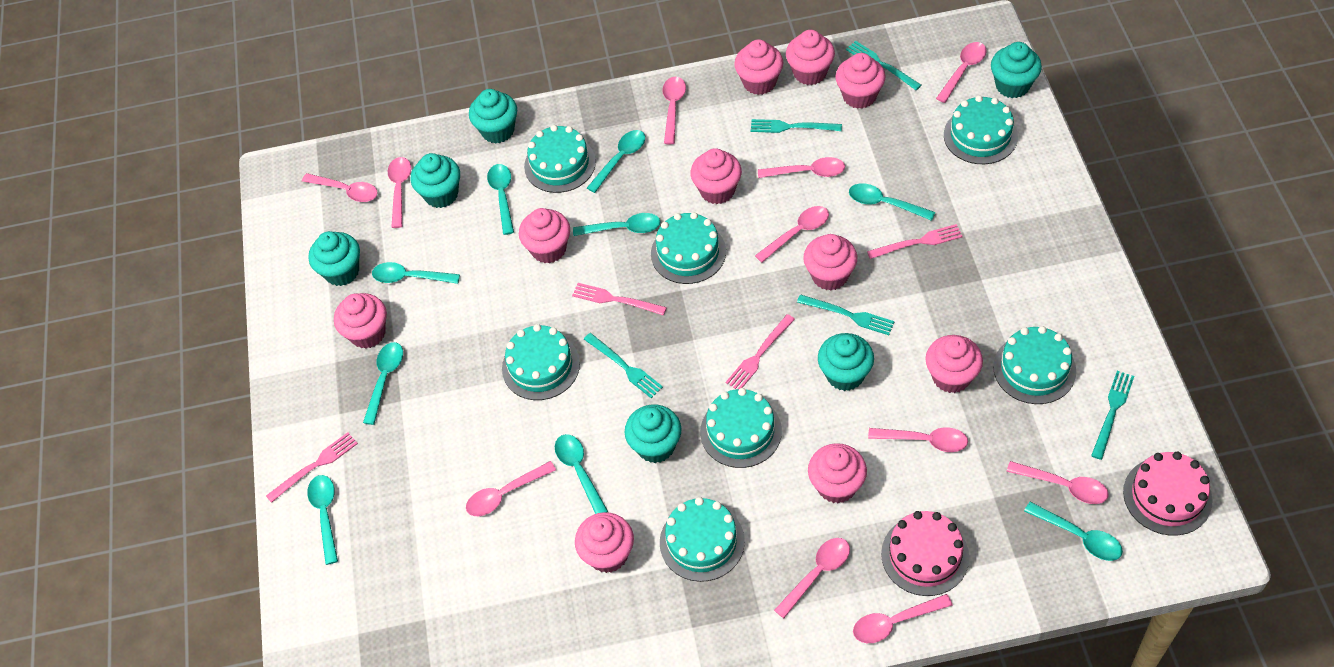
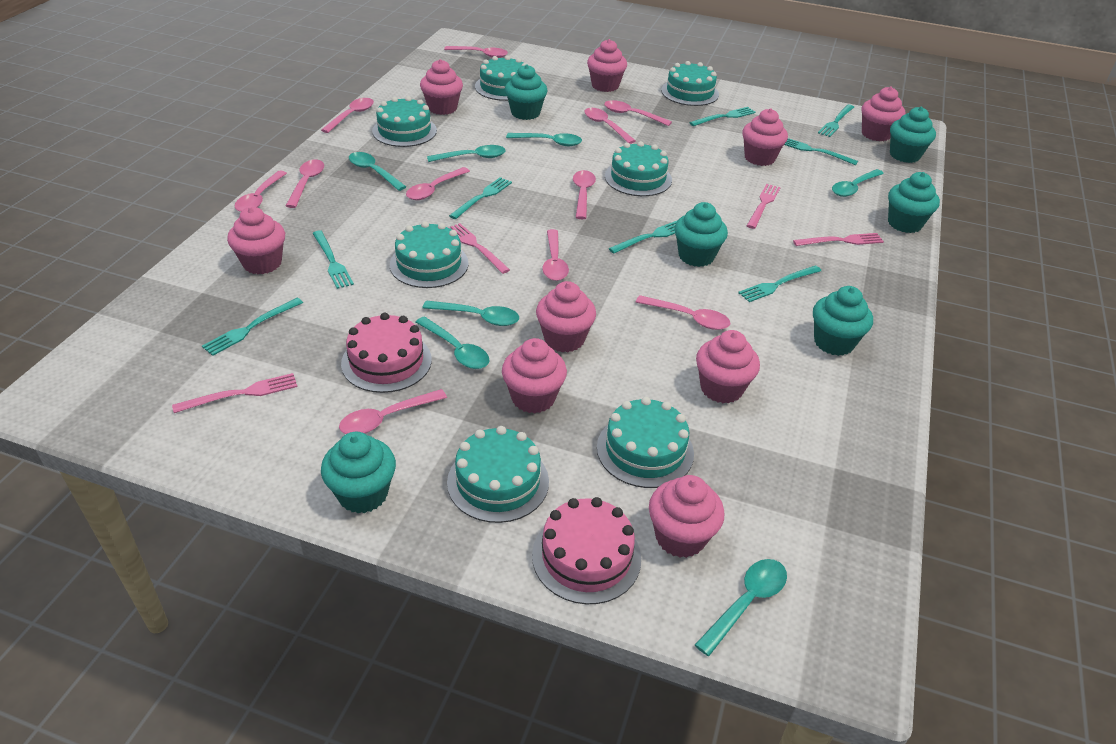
pink cupcake: 10 -> 9
turquoise fork: 5 -> 8
turquoise spoon: 9 -> 7

